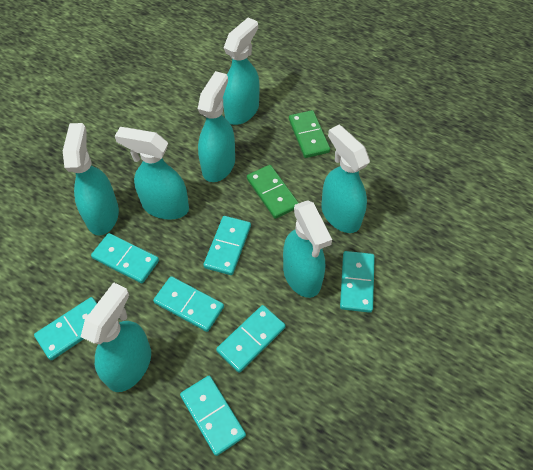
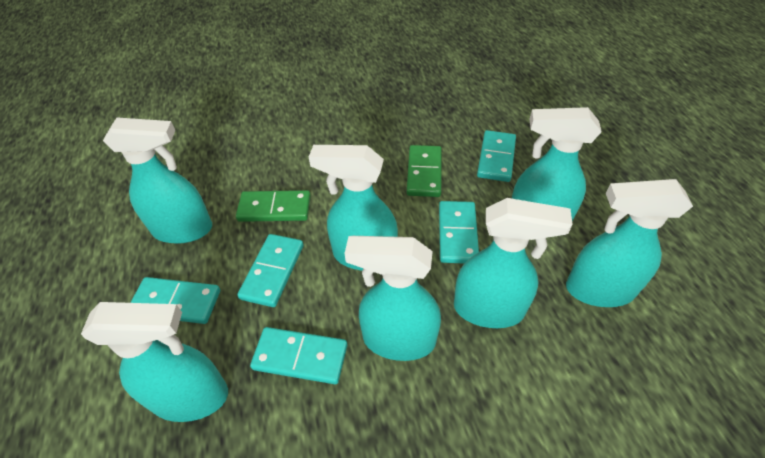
turquoise domino: 7 -> 5

